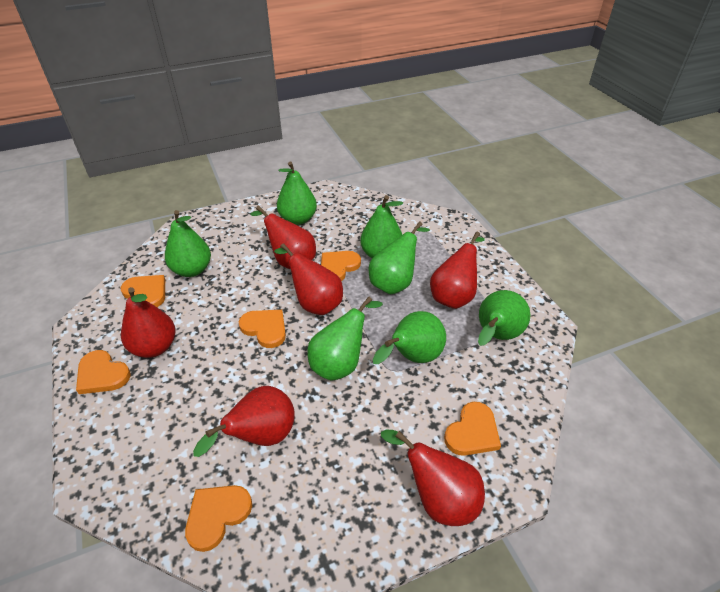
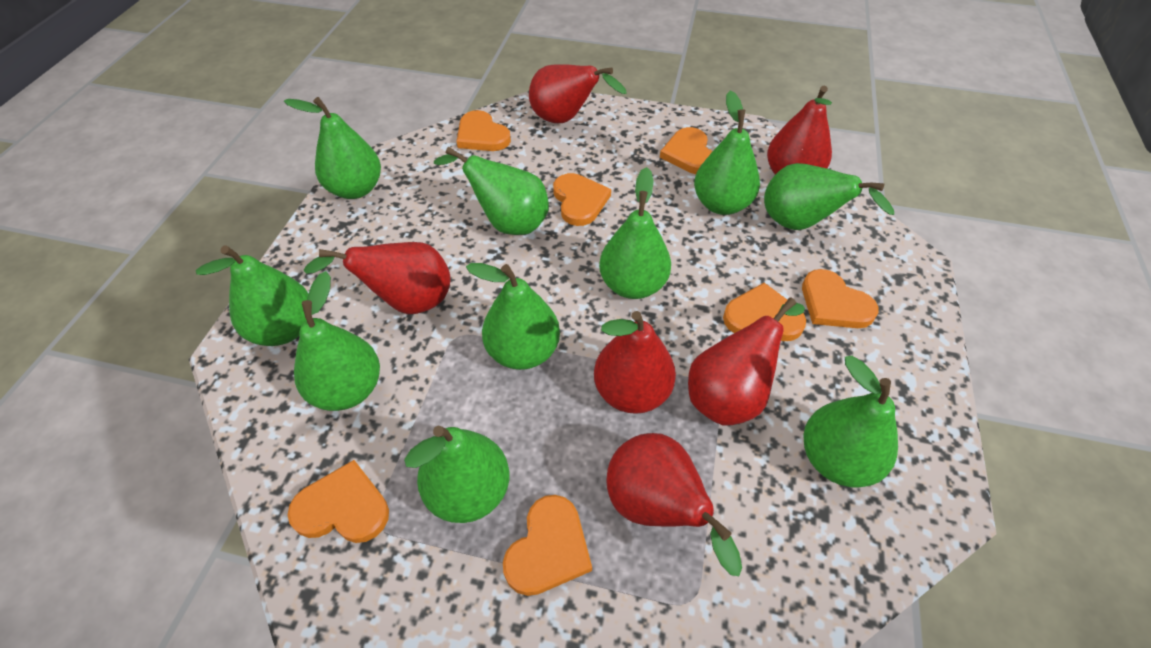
green pear: 7 -> 10
orange heart: 6 -> 7

